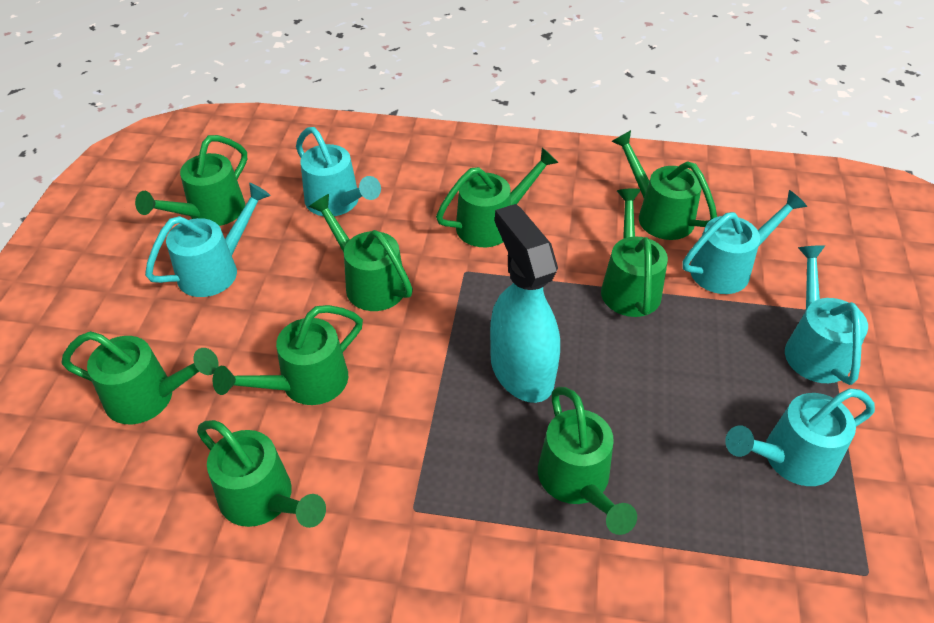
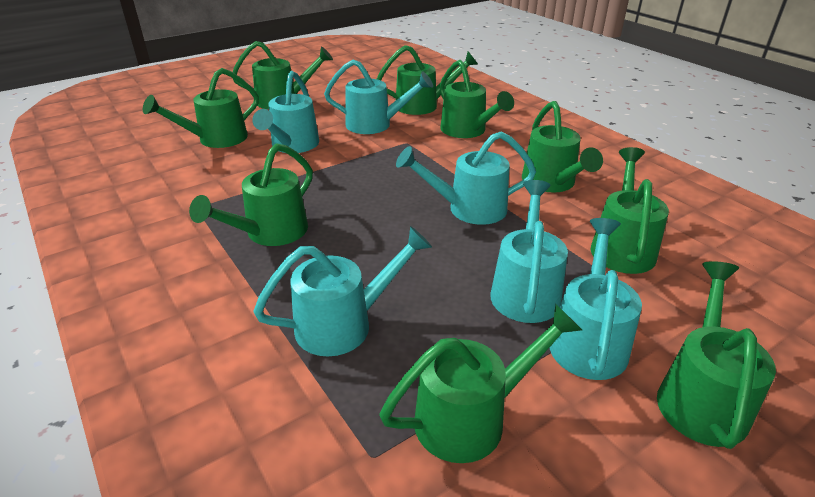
turquoise spray bottle: 1 -> 0
turquoise watering can: 5 -> 6

